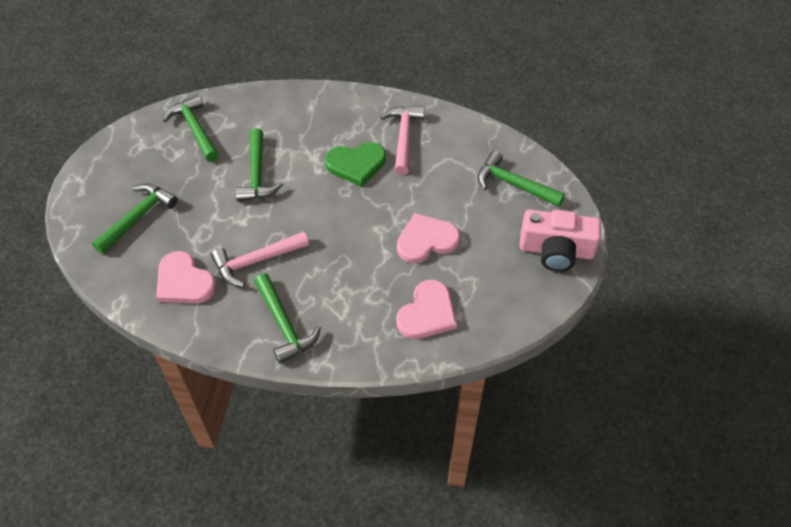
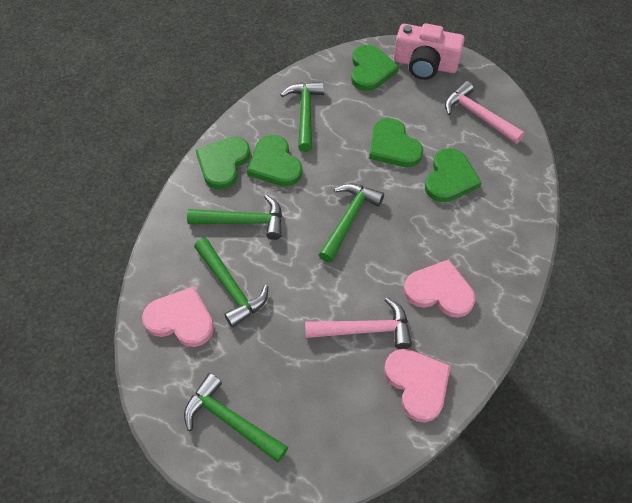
green heart: 1 -> 5

